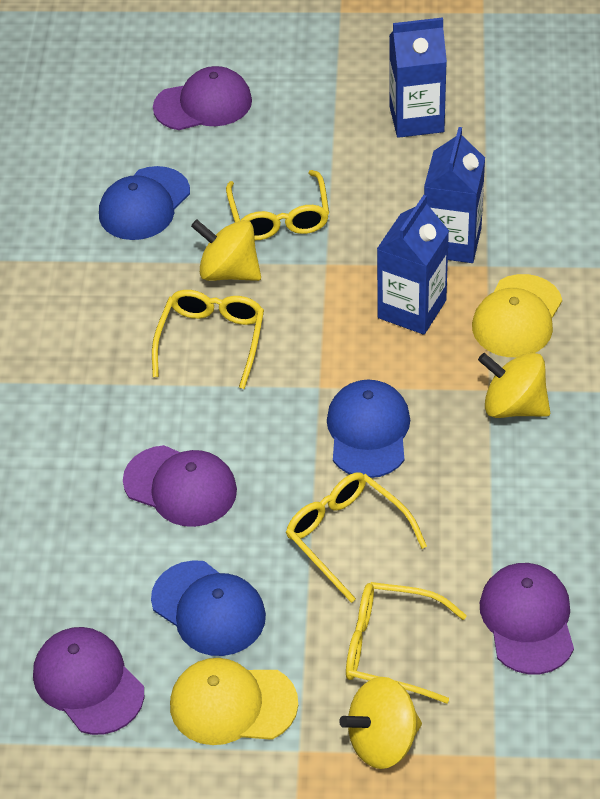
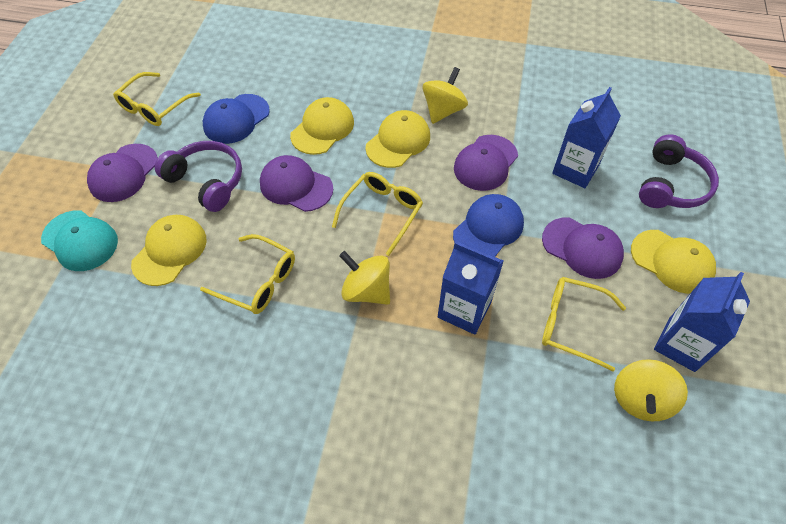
blue cap: 3 -> 2
purple headphones: 0 -> 2
turquoise cap: 0 -> 1
yellow cap: 2 -> 4

